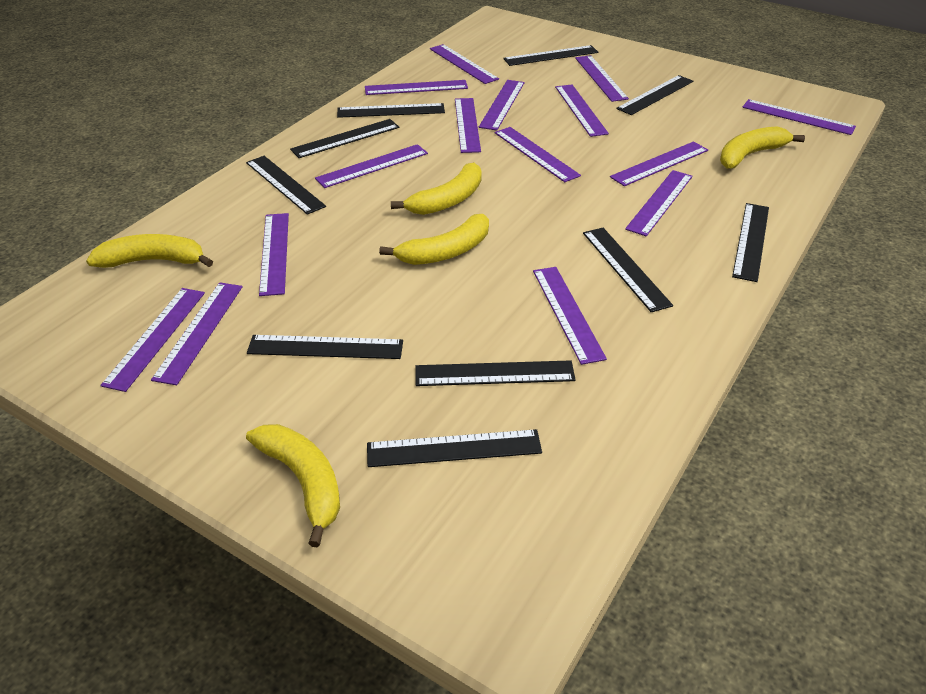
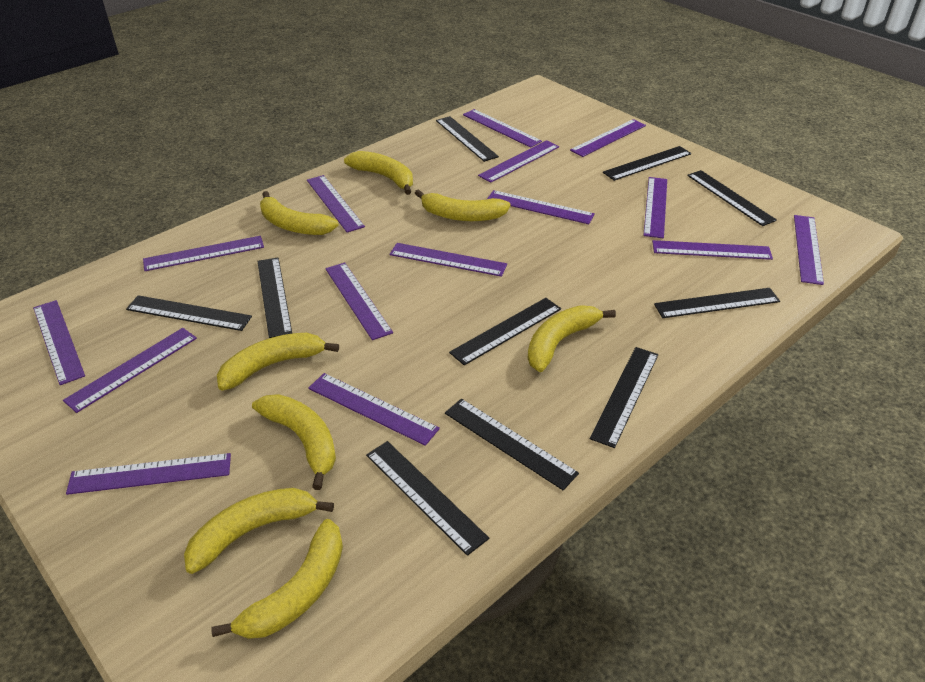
yellow banana: 5 -> 8

